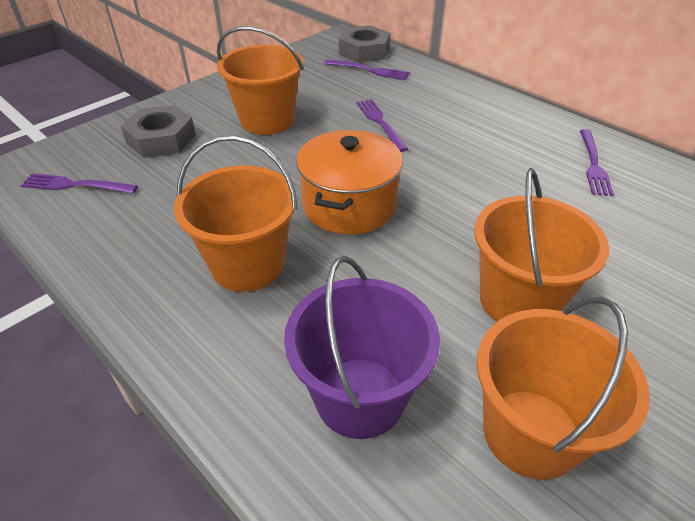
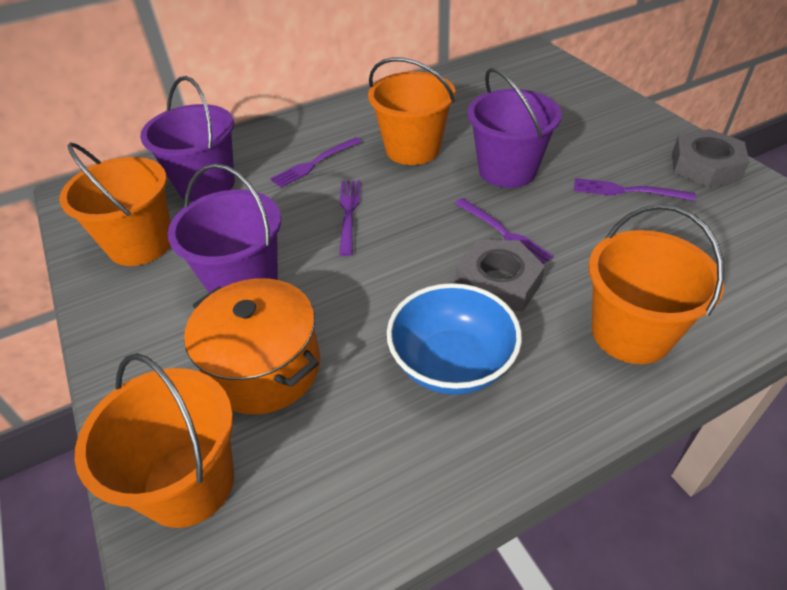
blue bowl: 0 -> 1
purple bucket: 1 -> 3

